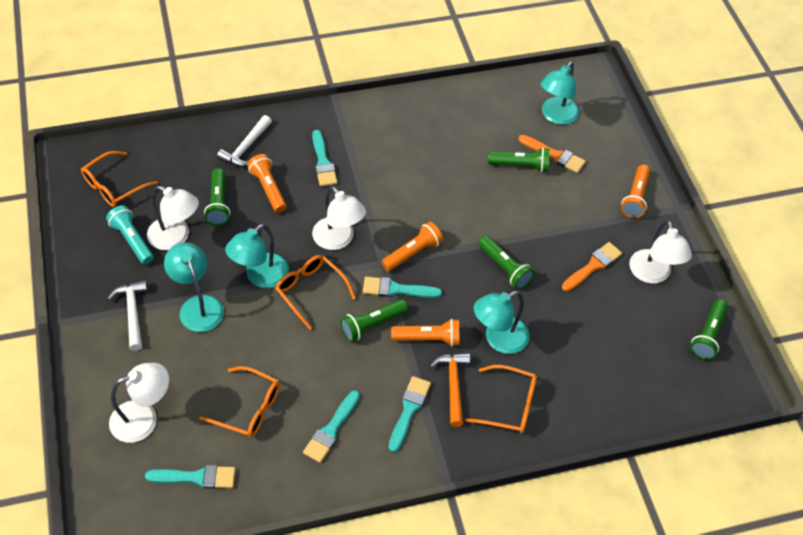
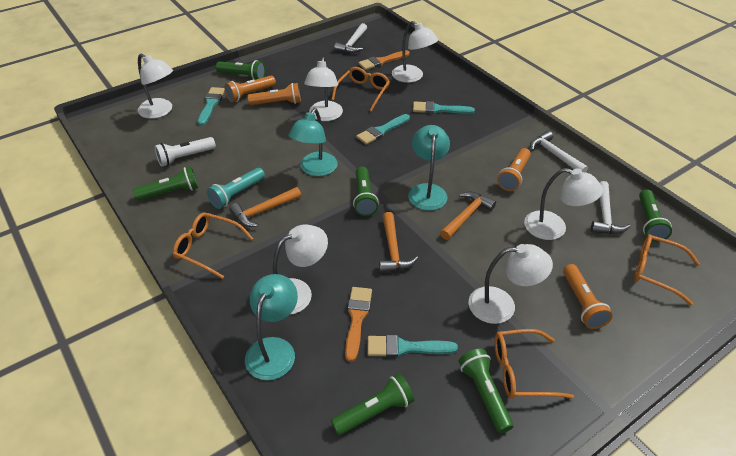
green flashlight: 5 -> 6
orange hammer: 1 -> 3
turquoise brush: 5 -> 4
turquoise lamp: 4 -> 3
white flashlight: 0 -> 1
white hammer: 2 -> 3
white lamp: 4 -> 6

